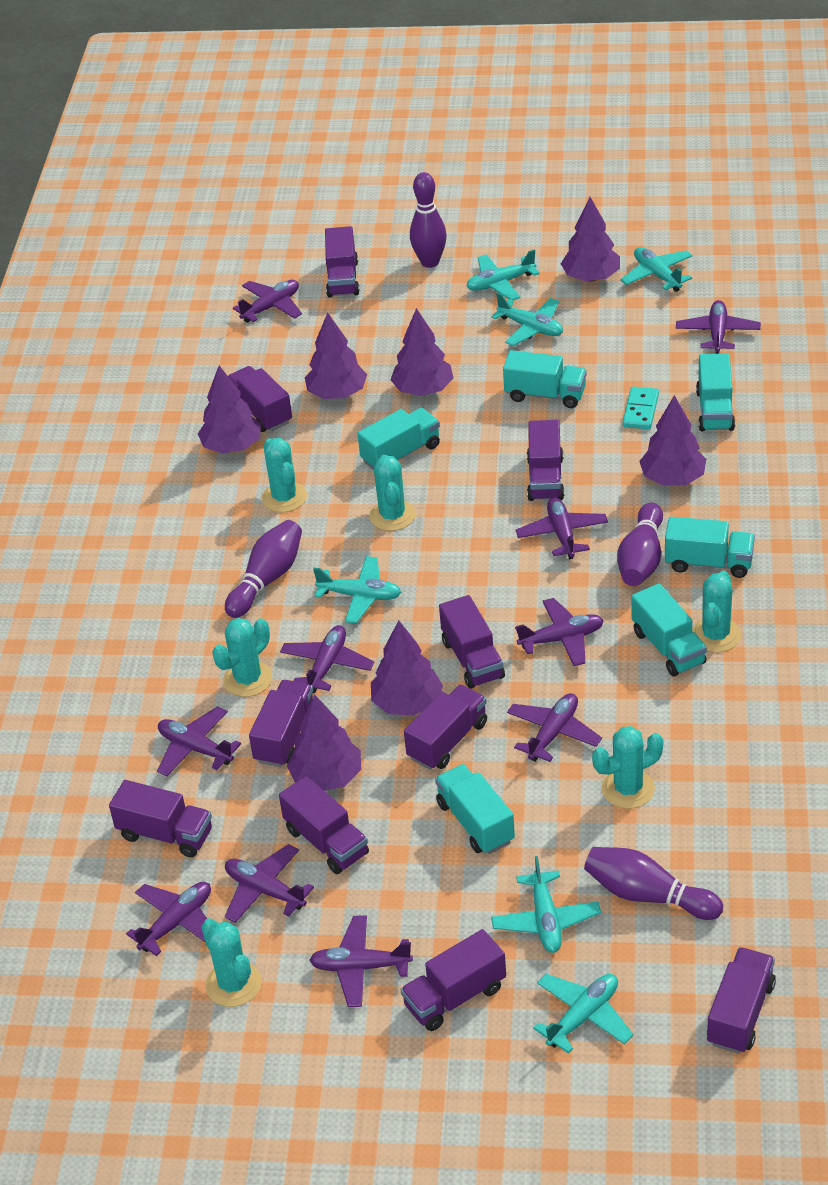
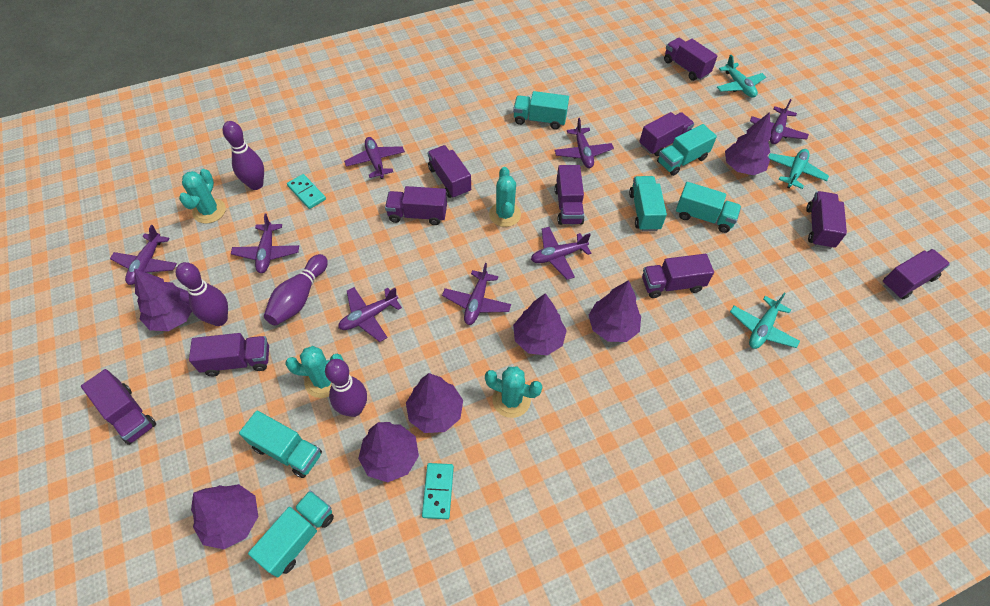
purple plane: 10 -> 8
turquoise cactus: 6 -> 4
turquoise domino: 1 -> 2
turquoise plane: 6 -> 3

